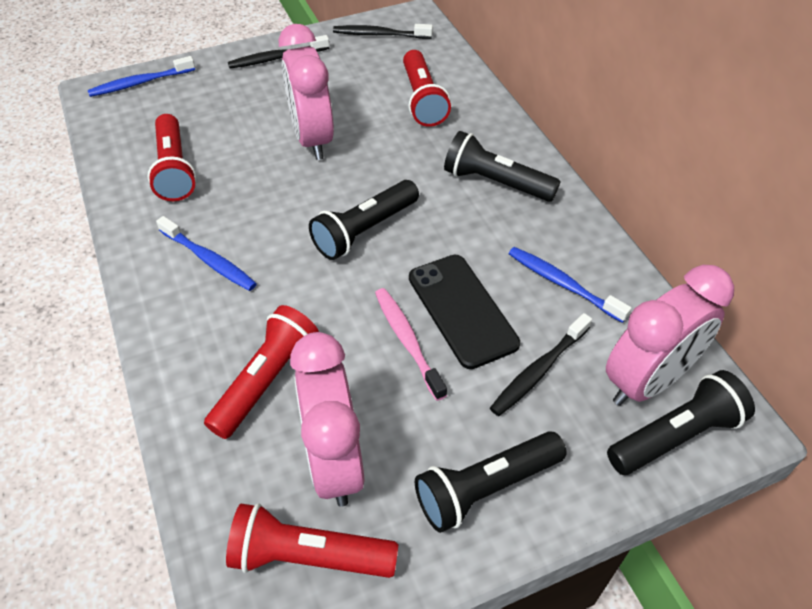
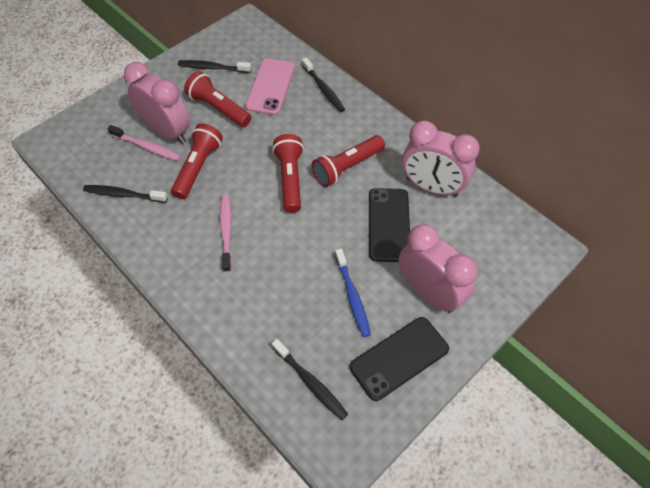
black flashlight: 4 -> 0
black phone: 1 -> 2
black toothbrush: 3 -> 4
blue toothbrush: 3 -> 1
pink phone: 0 -> 1
pink toothbrush: 1 -> 2

